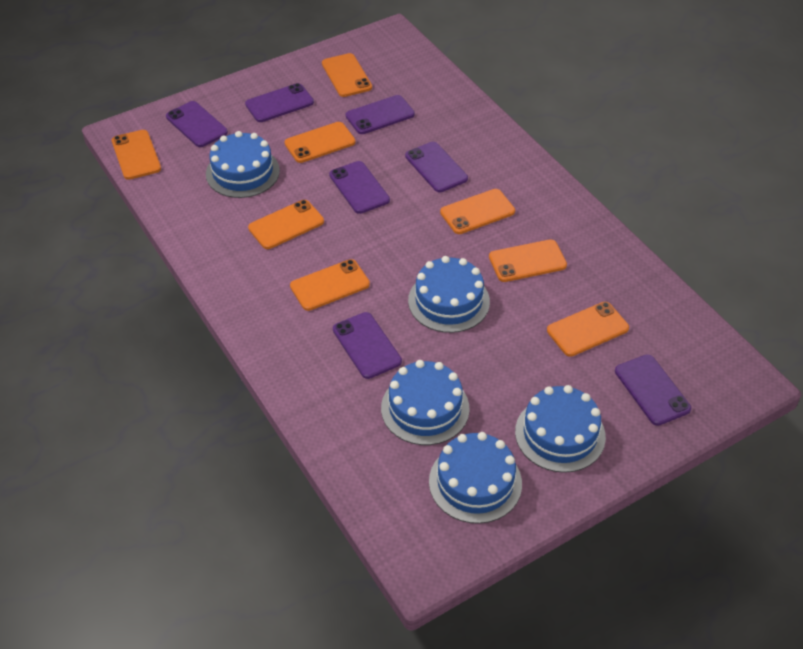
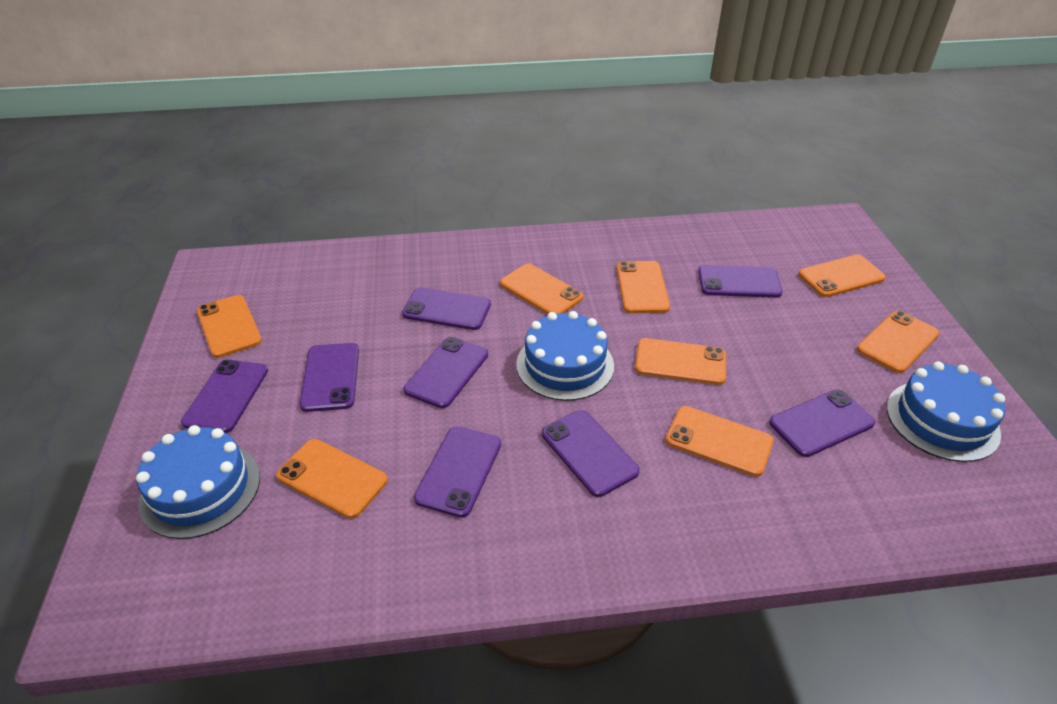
blue cake: 5 -> 3
purple phone: 7 -> 8

